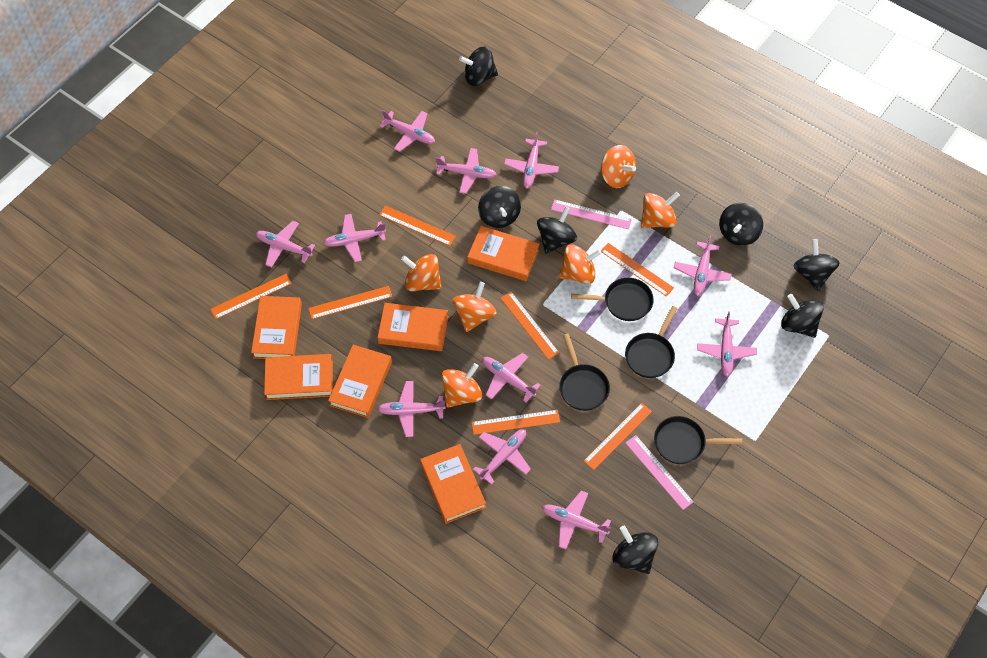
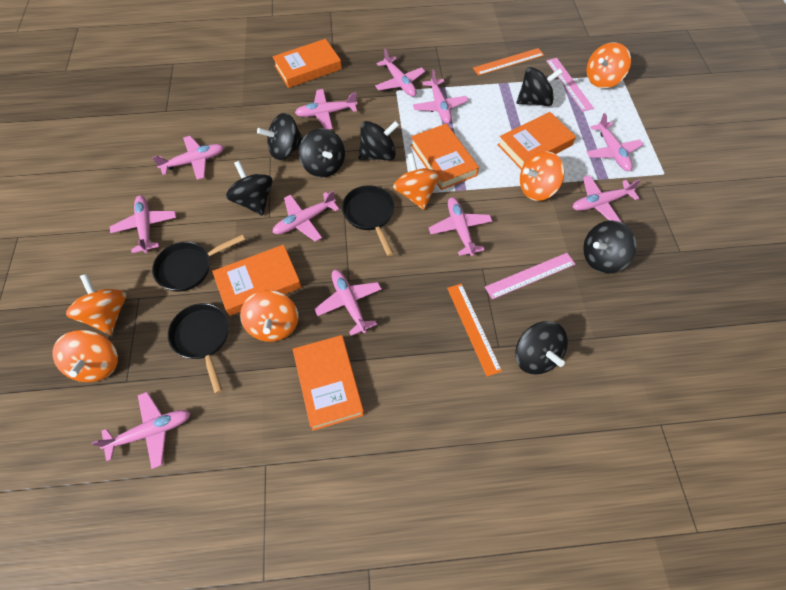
black pan: 4 -> 3
orange book: 6 -> 5
orange ruler: 7 -> 2

